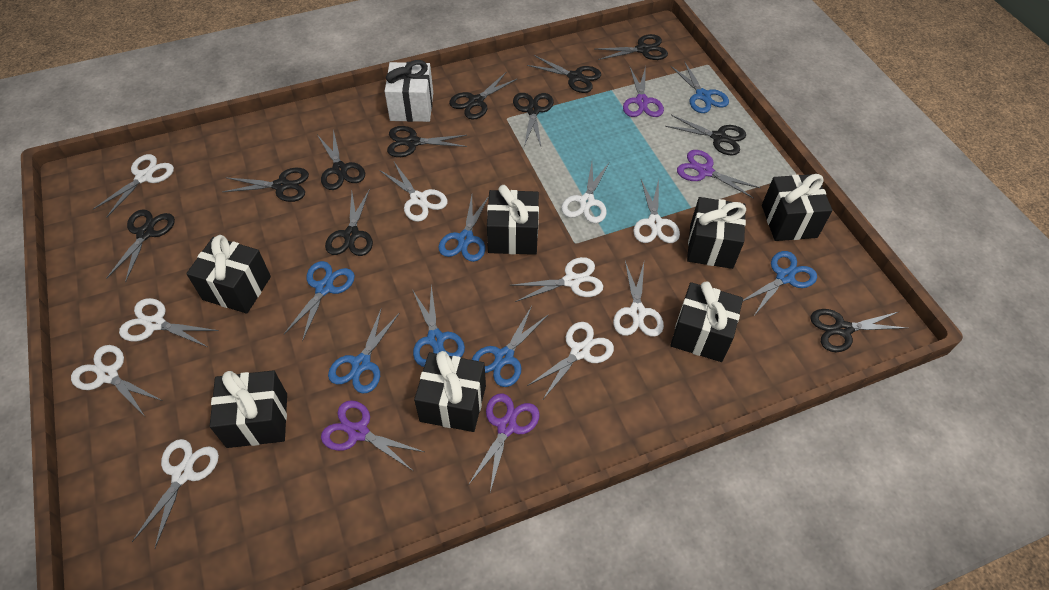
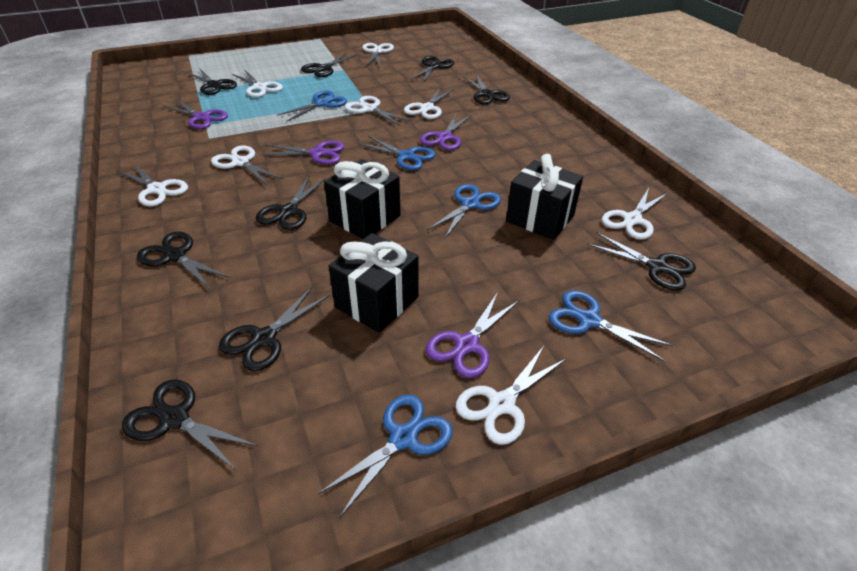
black gift: 7 -> 3
black scissors: 11 -> 9
blue scissors: 7 -> 5
white gift: 1 -> 0
white scissors: 10 -> 8

